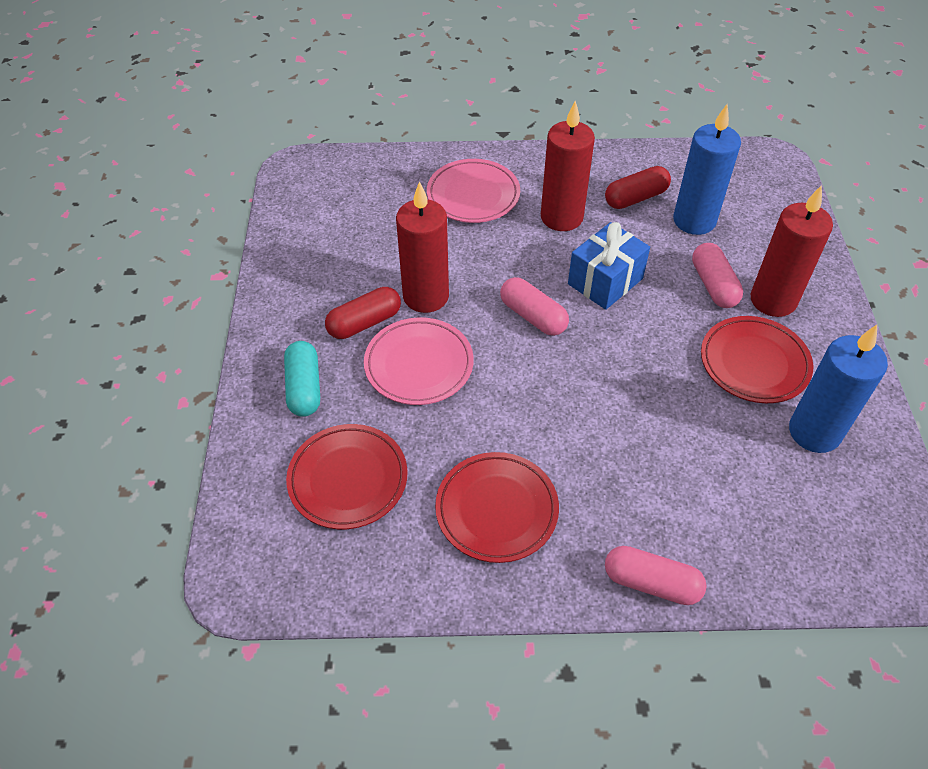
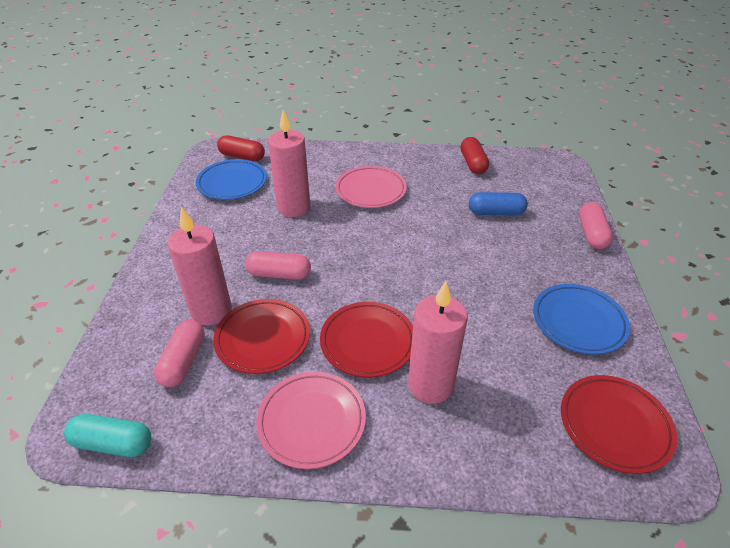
blue candle: 2 -> 0
blue capsule: 0 -> 1
blue gift: 1 -> 0
blue plate: 0 -> 2
pink candle: 0 -> 3
red candle: 3 -> 0

